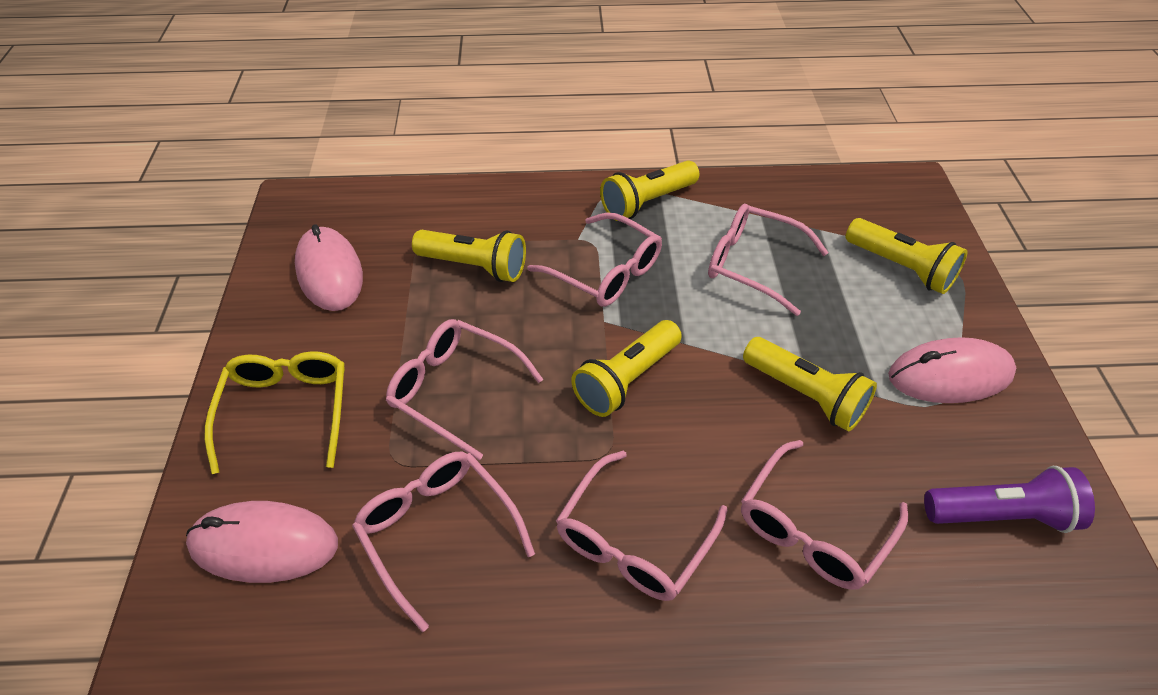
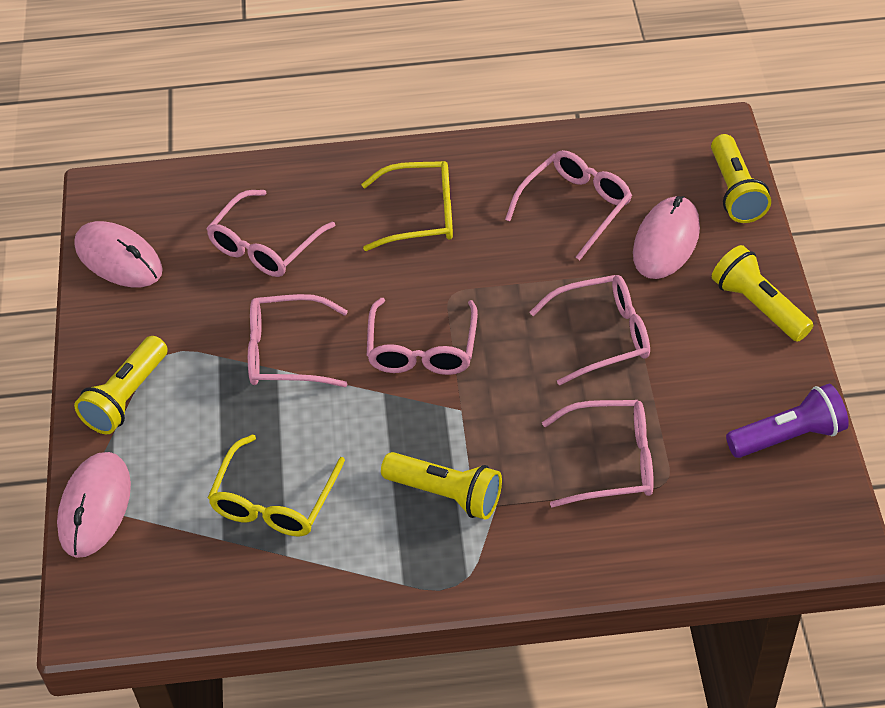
yellow flashlight: 5 -> 4
yellow glasses: 1 -> 2

